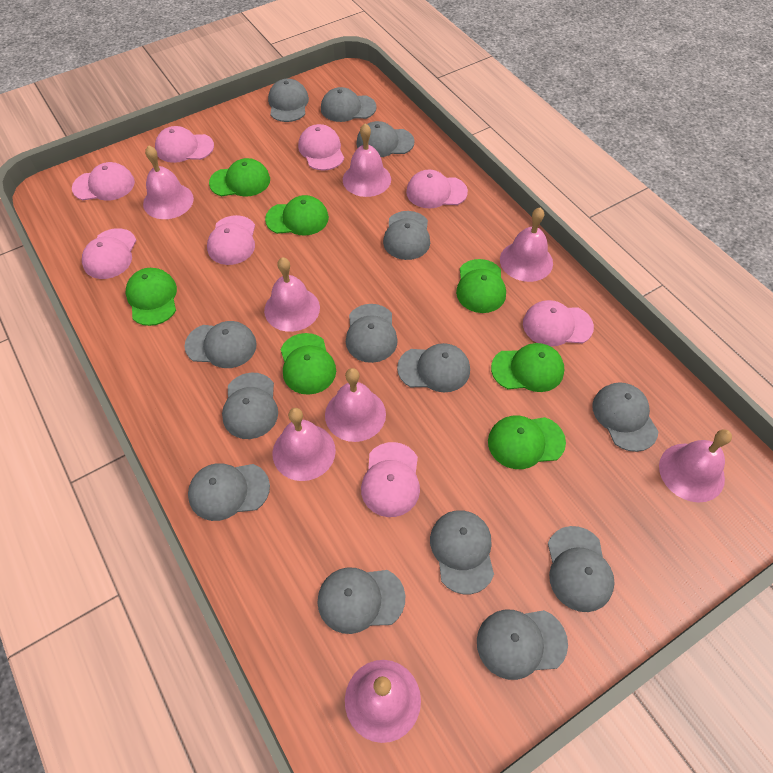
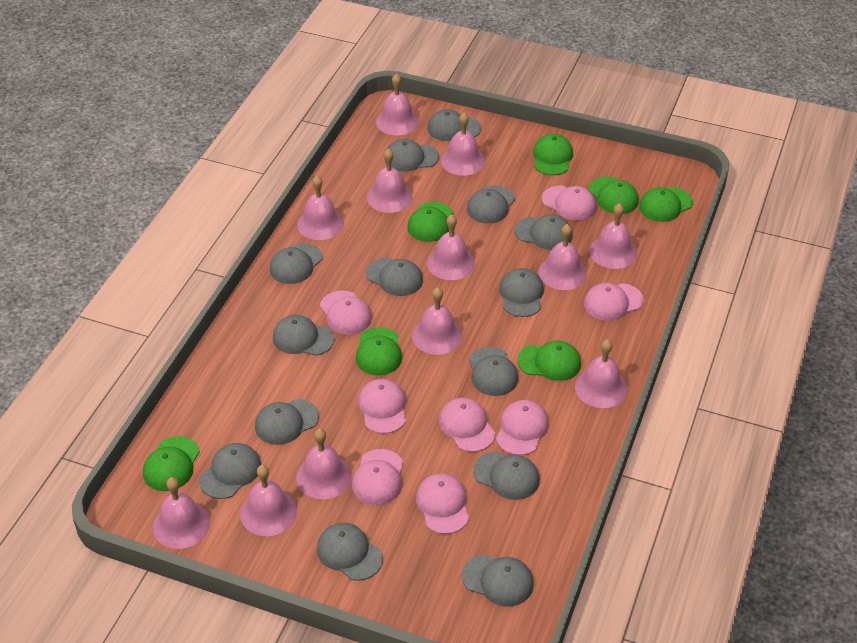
pink bell: 8 -> 12

